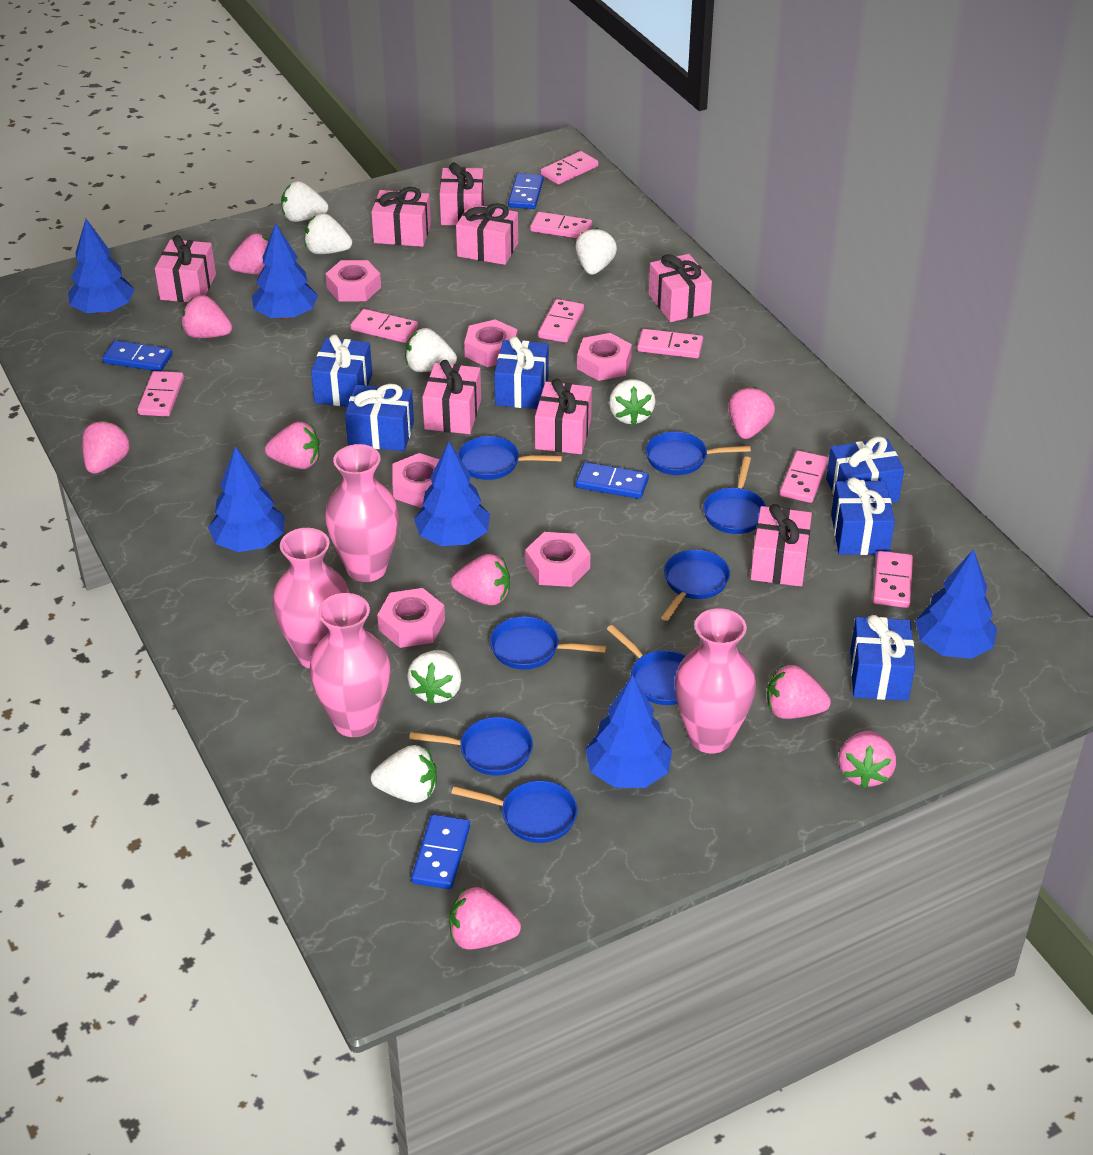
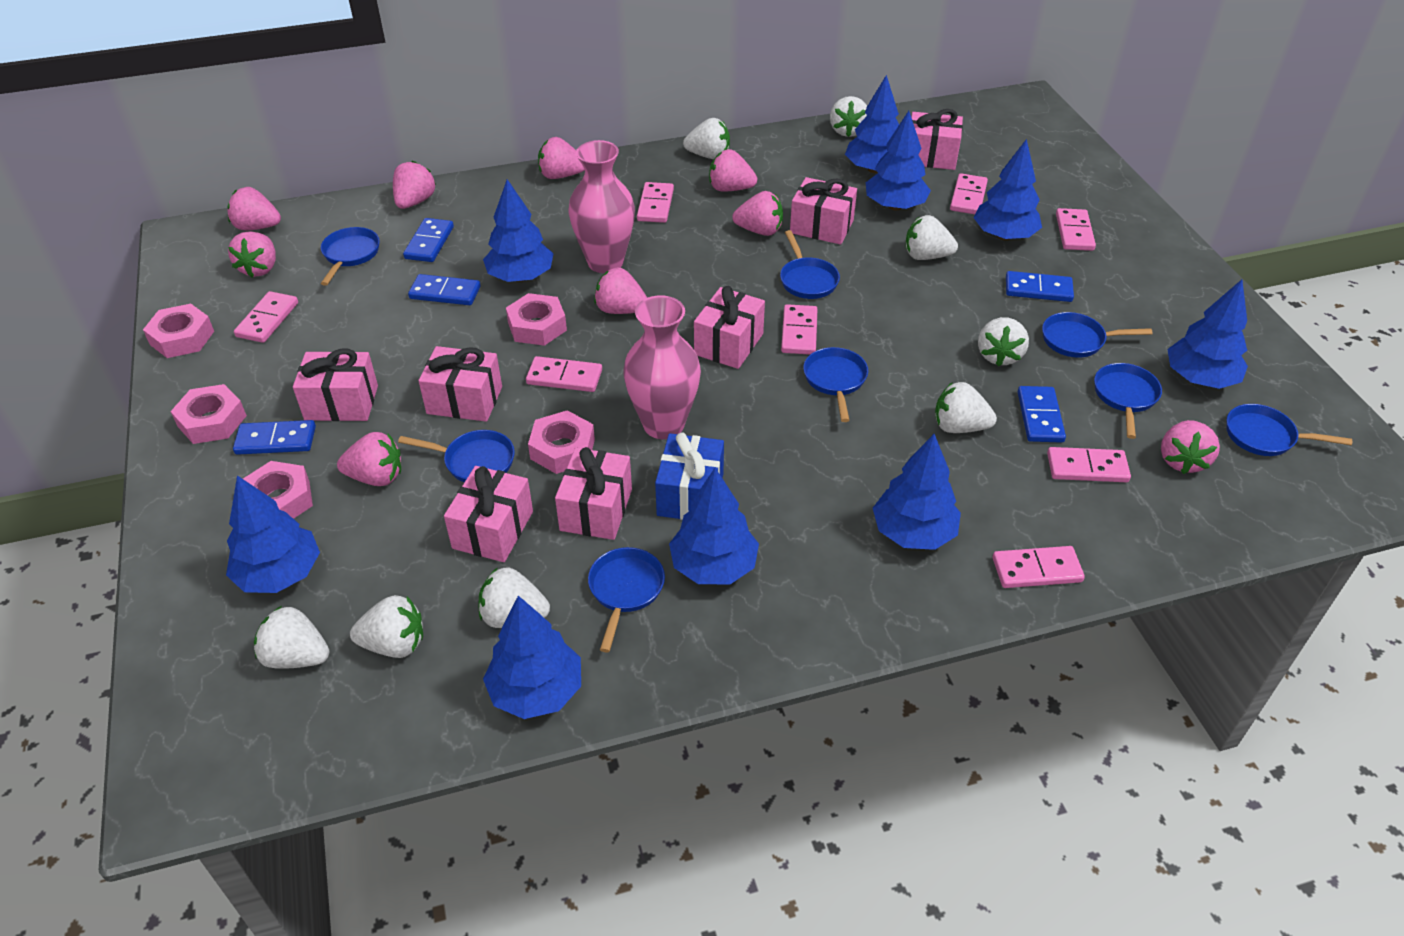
blue domino: 4 -> 5
blue gift: 6 -> 1
blue tree: 6 -> 9
pink gift: 8 -> 7
pink nut: 6 -> 5
pink vase: 4 -> 2
white strawberry: 7 -> 8

